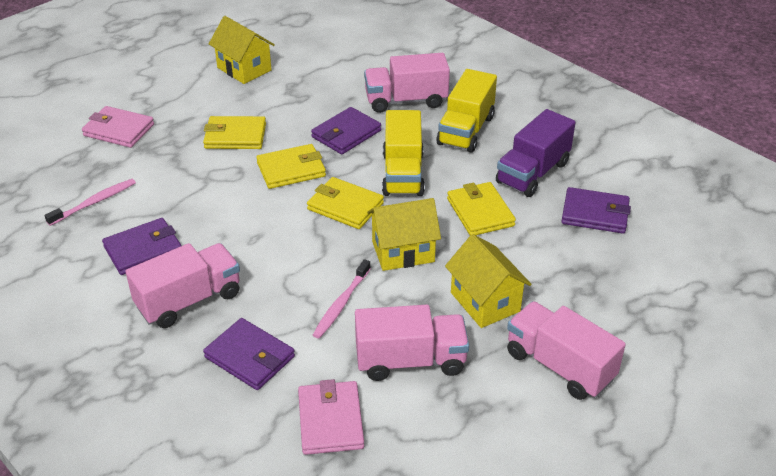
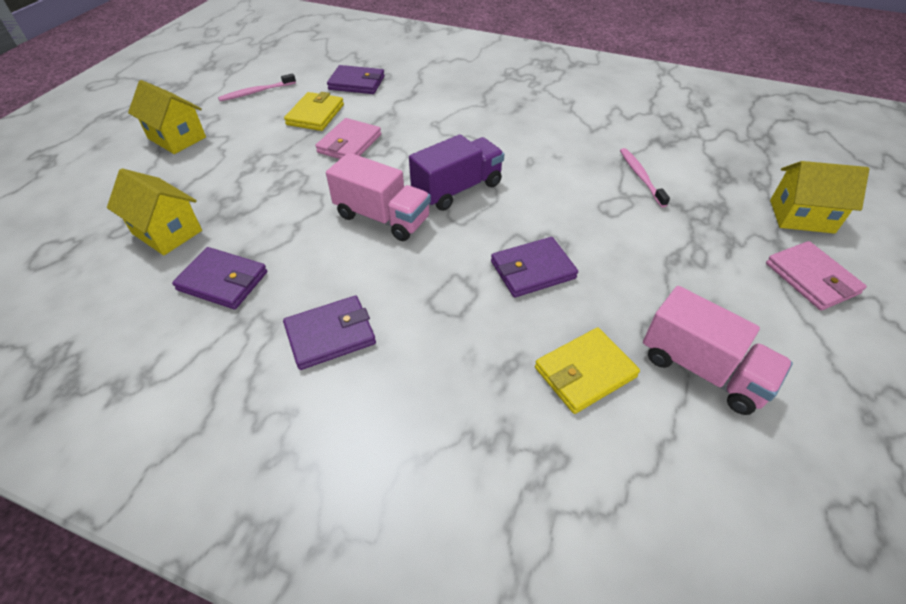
pink truck: 4 -> 2
yellow truck: 2 -> 0
yellow wallet: 4 -> 2

